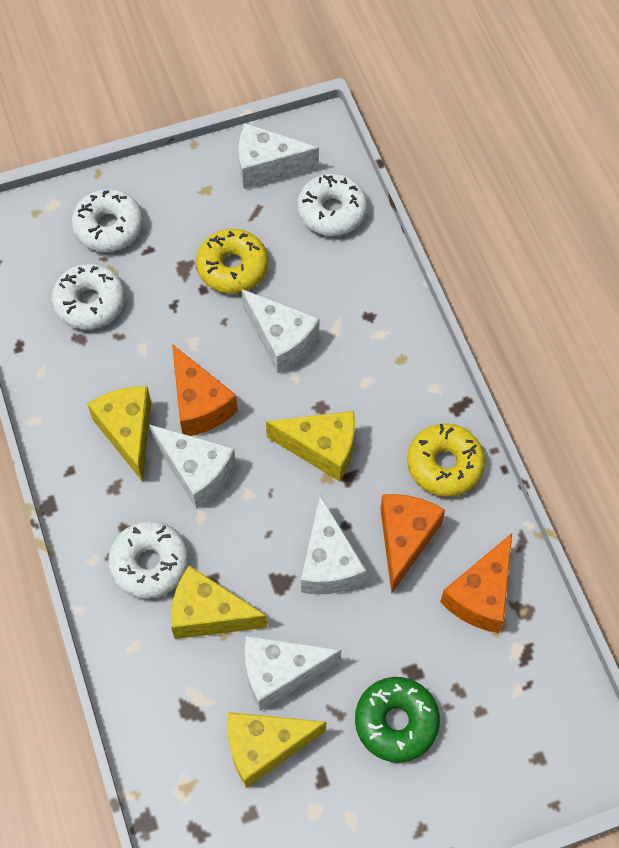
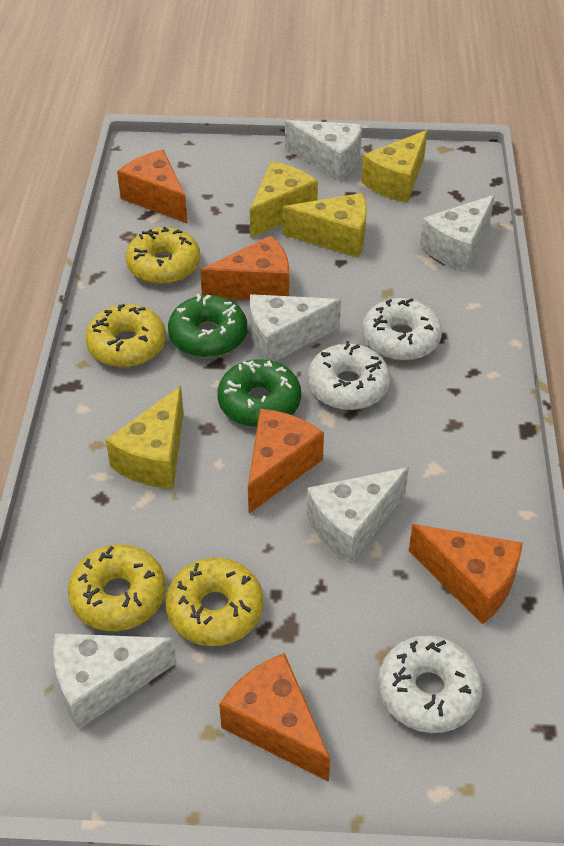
green donut: 1 -> 2
orange cheese: 3 -> 5
white donut: 4 -> 3
yellow donut: 2 -> 4

